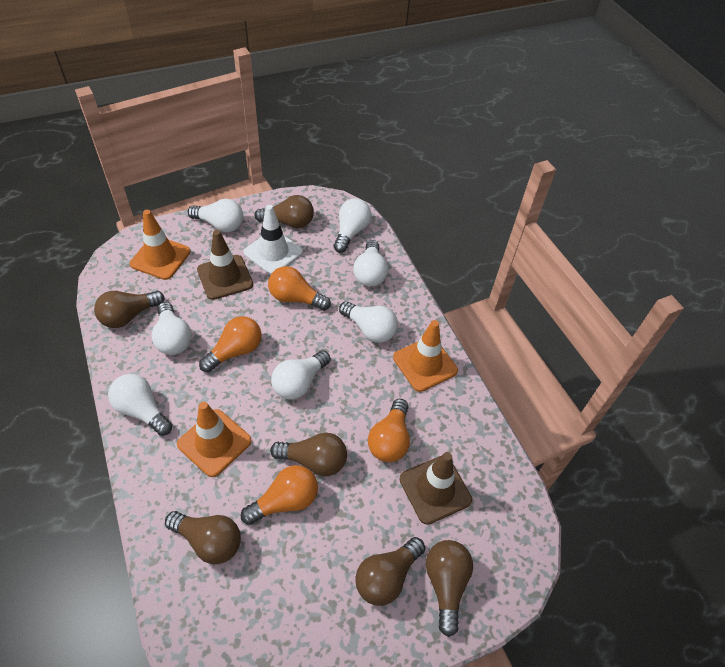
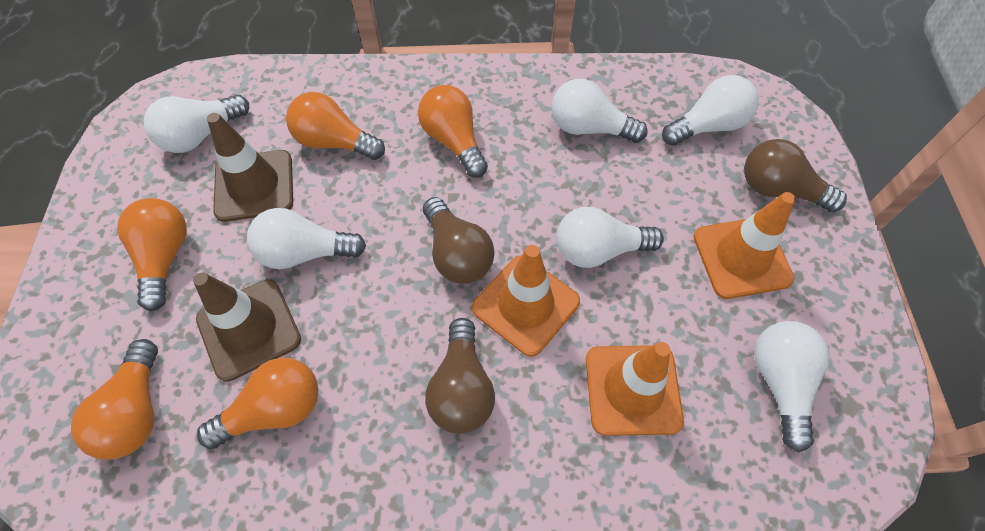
brown light bulb: 6 -> 3
orange light bulb: 4 -> 5
white light bulb: 7 -> 6
white traffic cone: 1 -> 0

